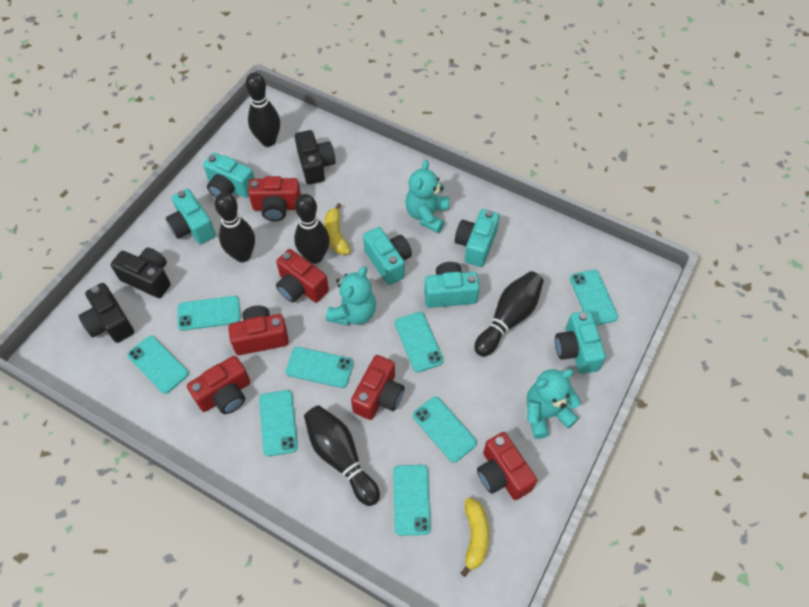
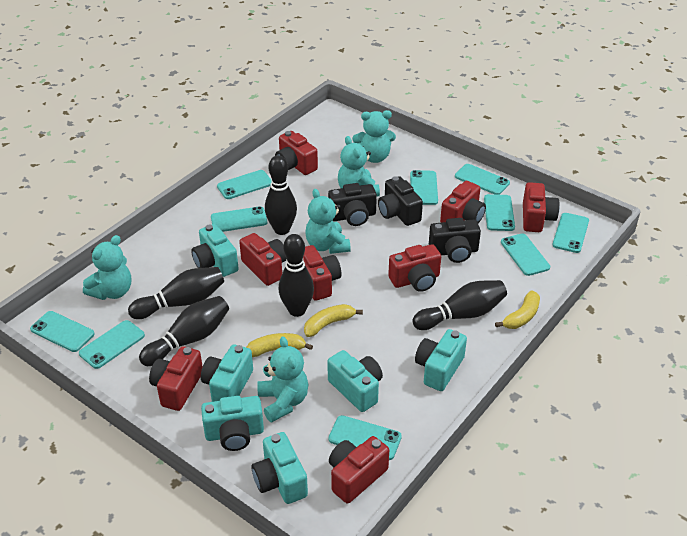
red camera: 6 -> 8
turquoise phone: 8 -> 10
turquoise teddy bear: 3 -> 5
yellow banana: 2 -> 3

